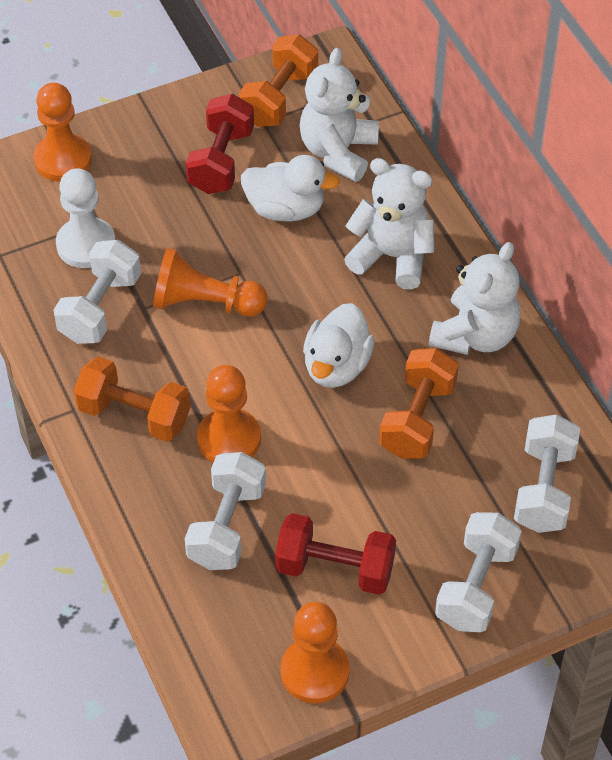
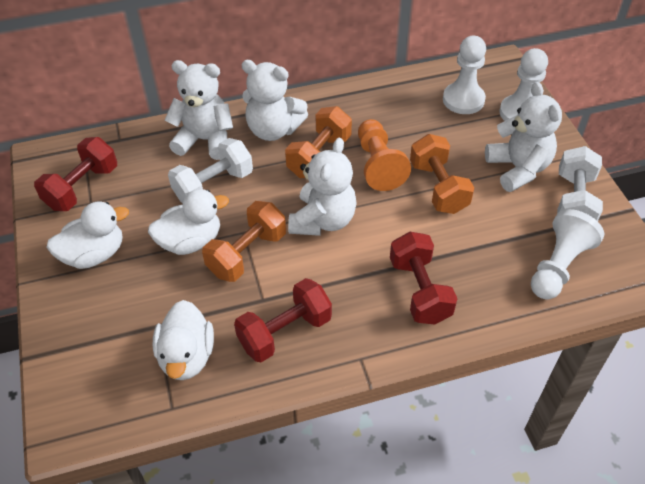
orange pawn: 4 -> 1
red dumbbell: 2 -> 3
white duck: 2 -> 3
white dumbbell: 4 -> 2
white pawn: 1 -> 3
white teddy bear: 3 -> 4

